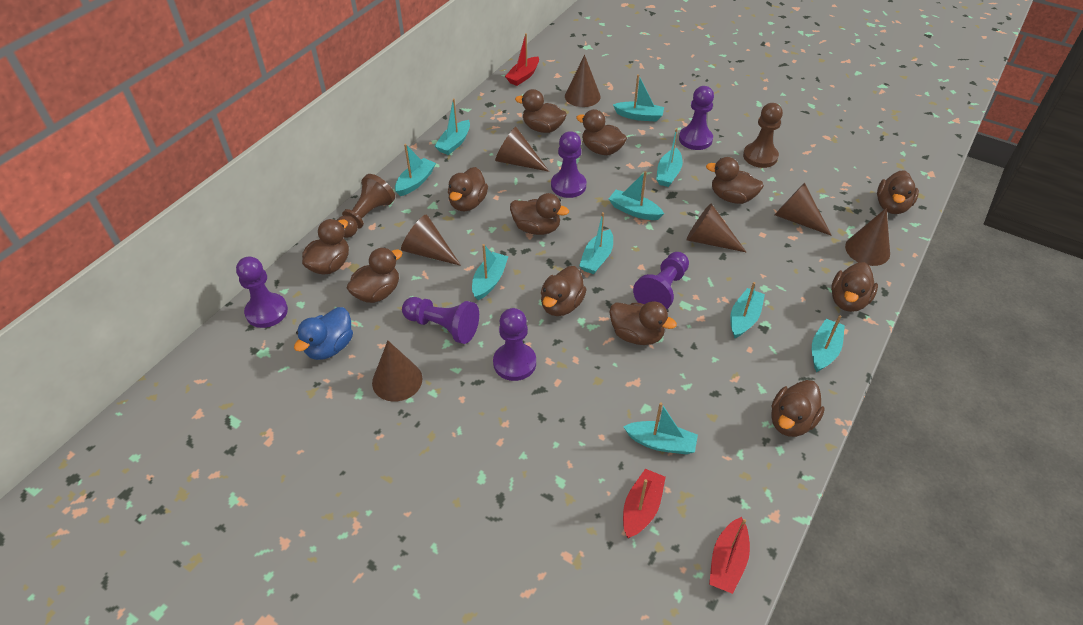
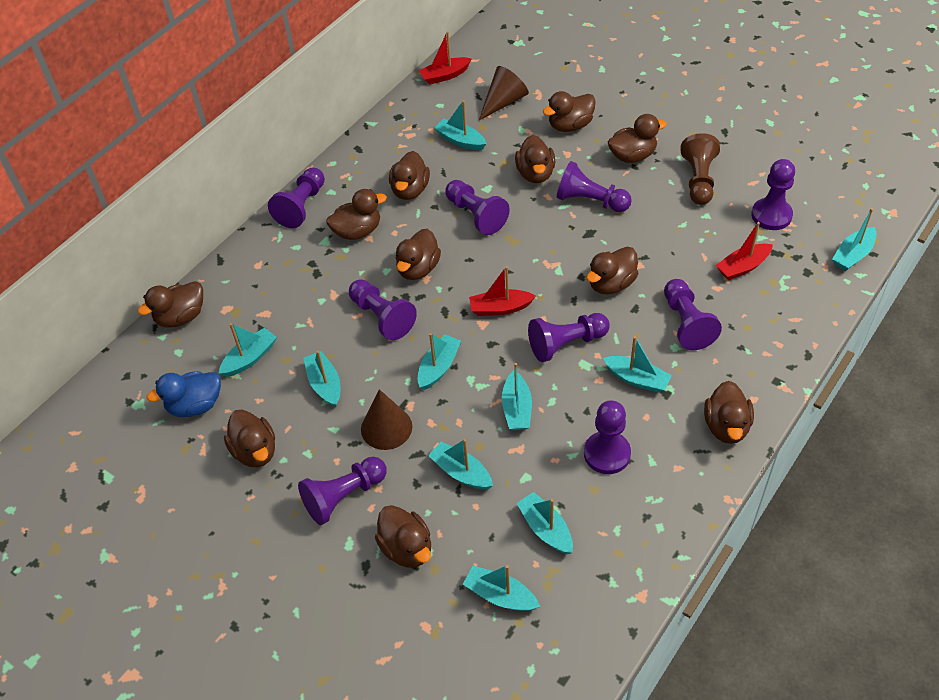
brown cone: 7 -> 2
brown duck: 12 -> 11
brown pawn: 2 -> 1
purple pawn: 6 -> 9

